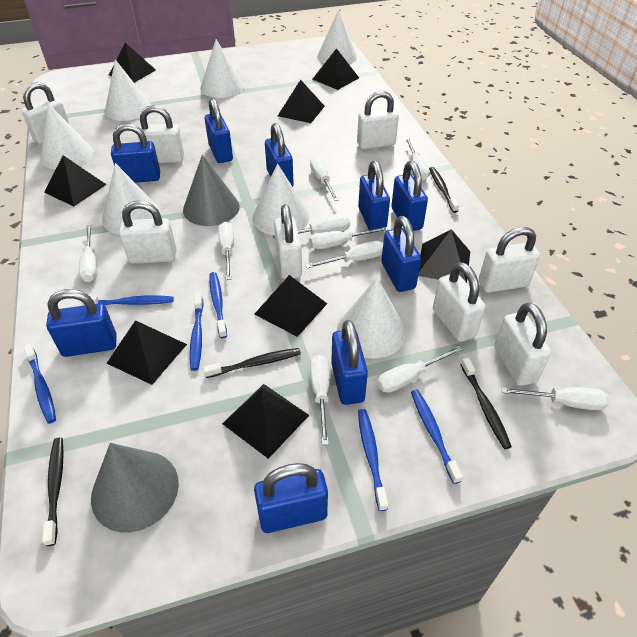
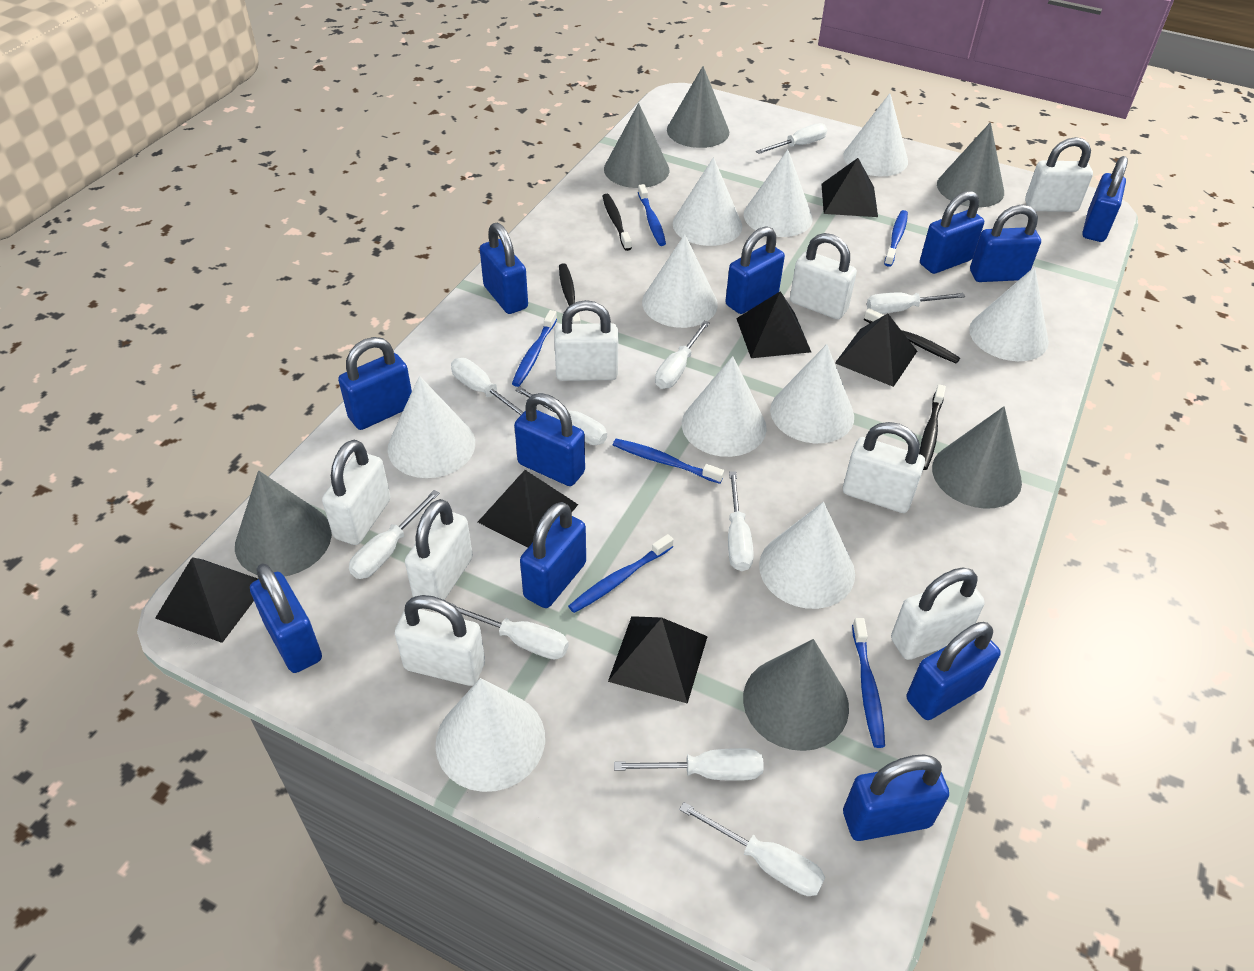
black pyramid: 8 -> 6
blue padlock: 9 -> 11
grey cone: 2 -> 6
white cone: 7 -> 10

